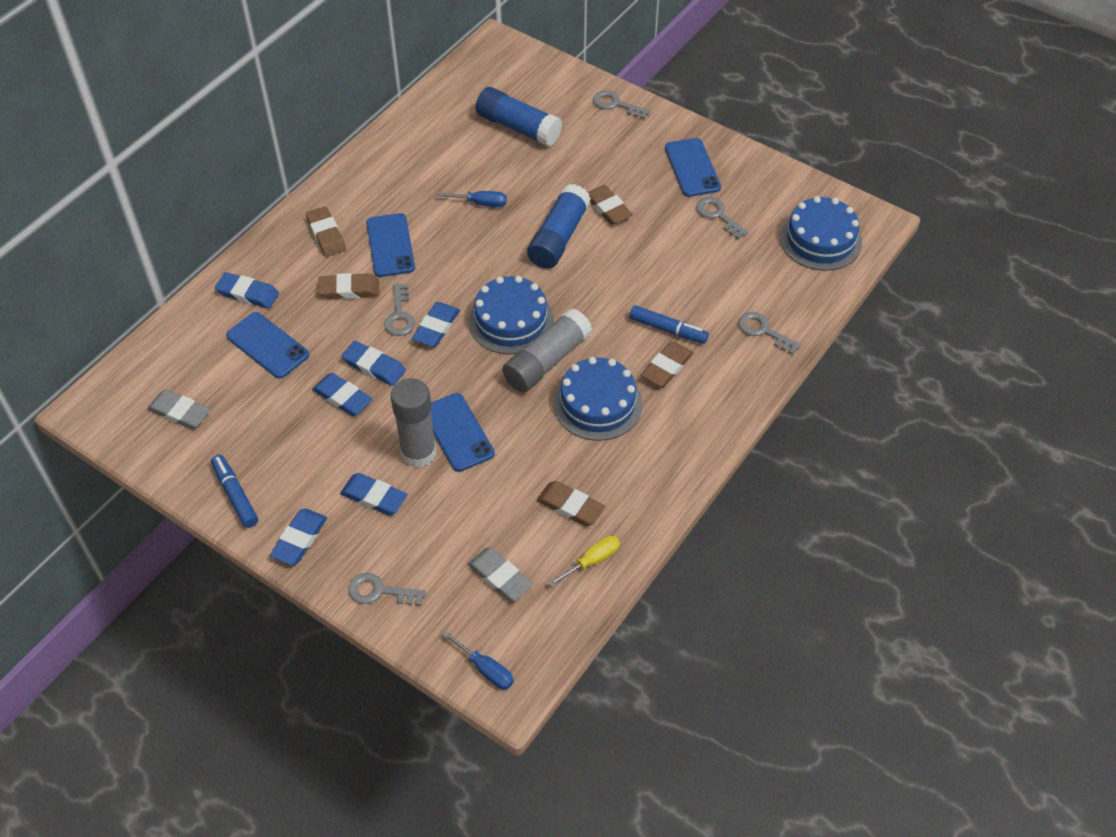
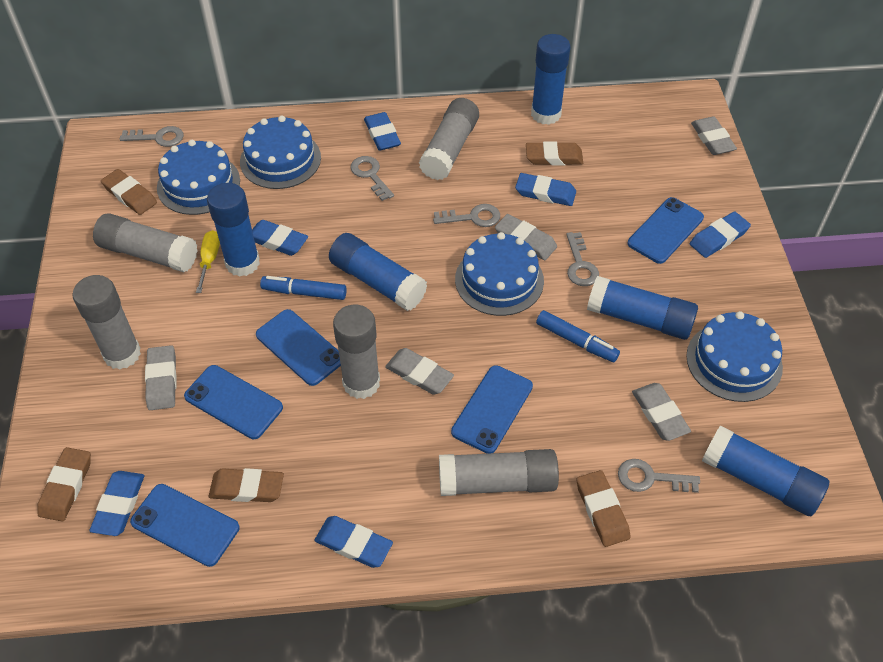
blue cake: 3 -> 4
blue glue stick: 2 -> 5
blue phone: 4 -> 5
blue screwdriver: 2 -> 0
grey eraser: 2 -> 5
grey glue stick: 2 -> 5

